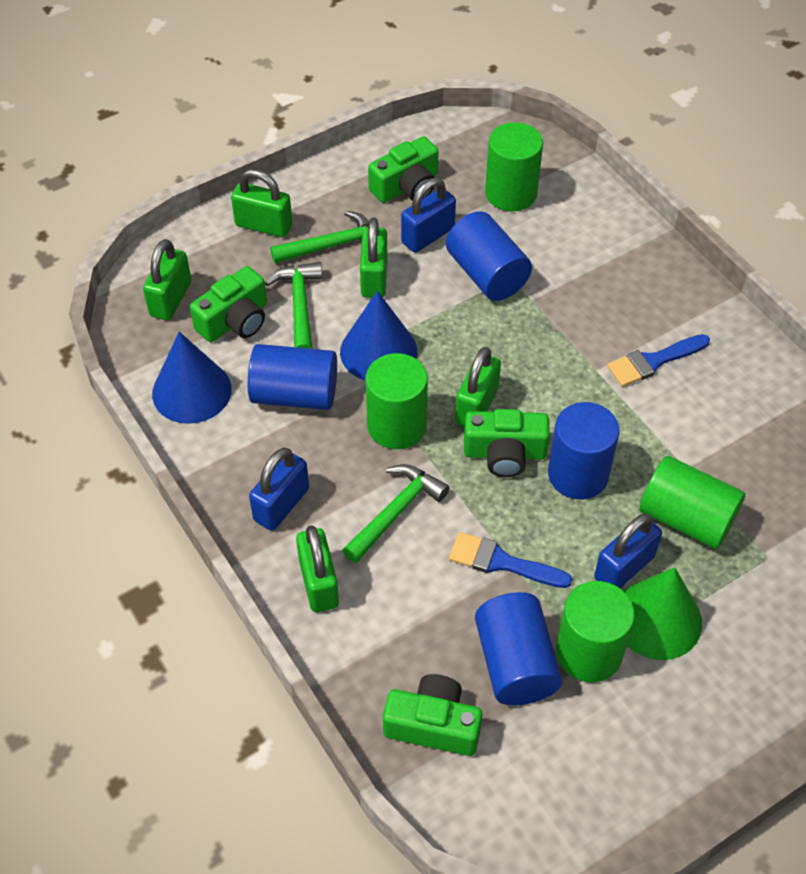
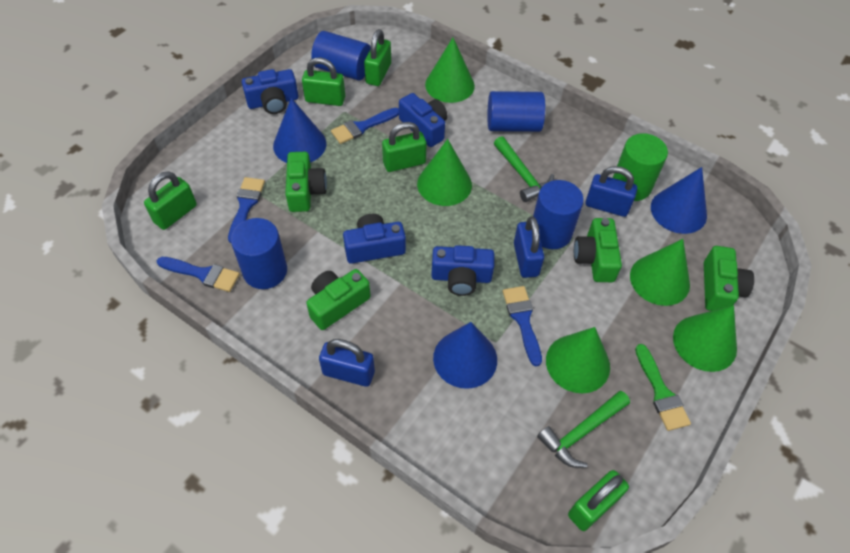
blue brush: 2 -> 4
blue camera: 0 -> 4
blue cone: 2 -> 3
green brush: 0 -> 1
green cone: 1 -> 5
green cylinder: 4 -> 1
green hammer: 3 -> 2

